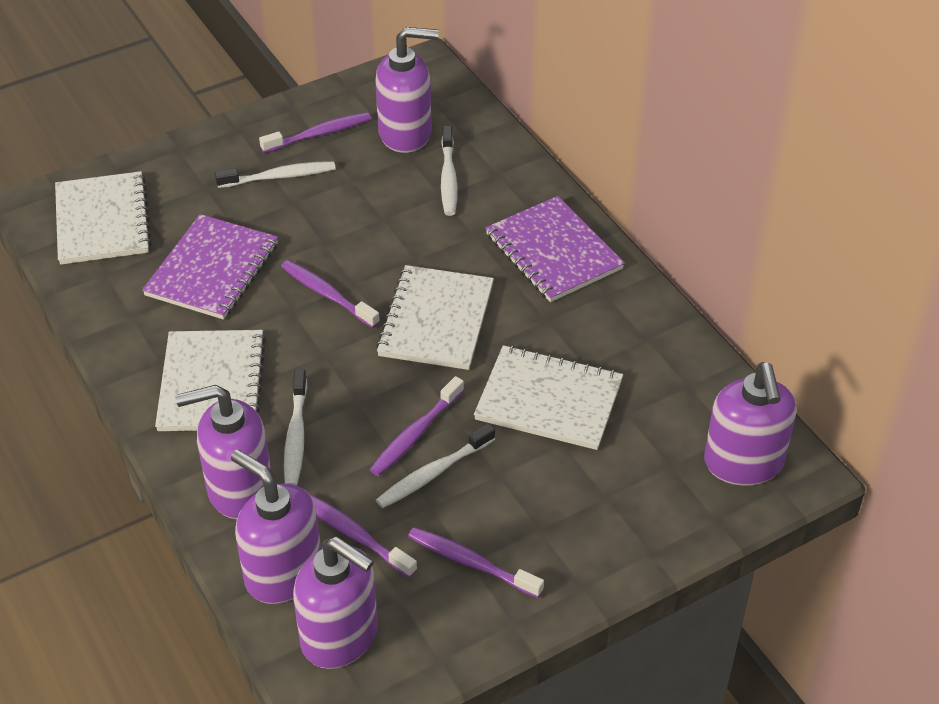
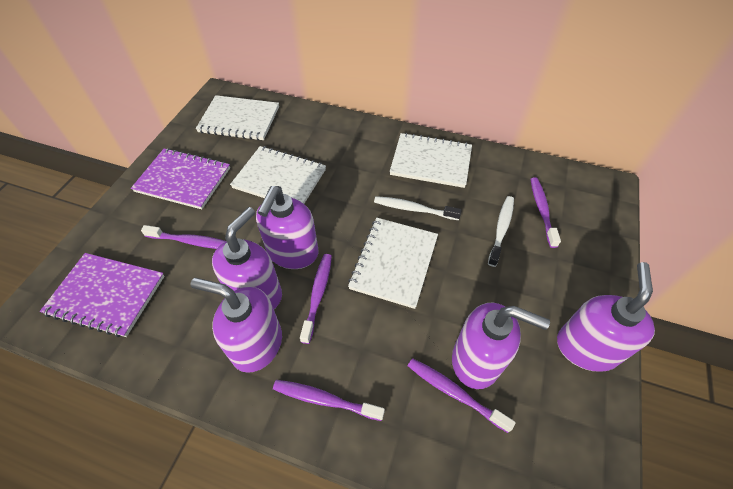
white toothbrush: 4 -> 2

